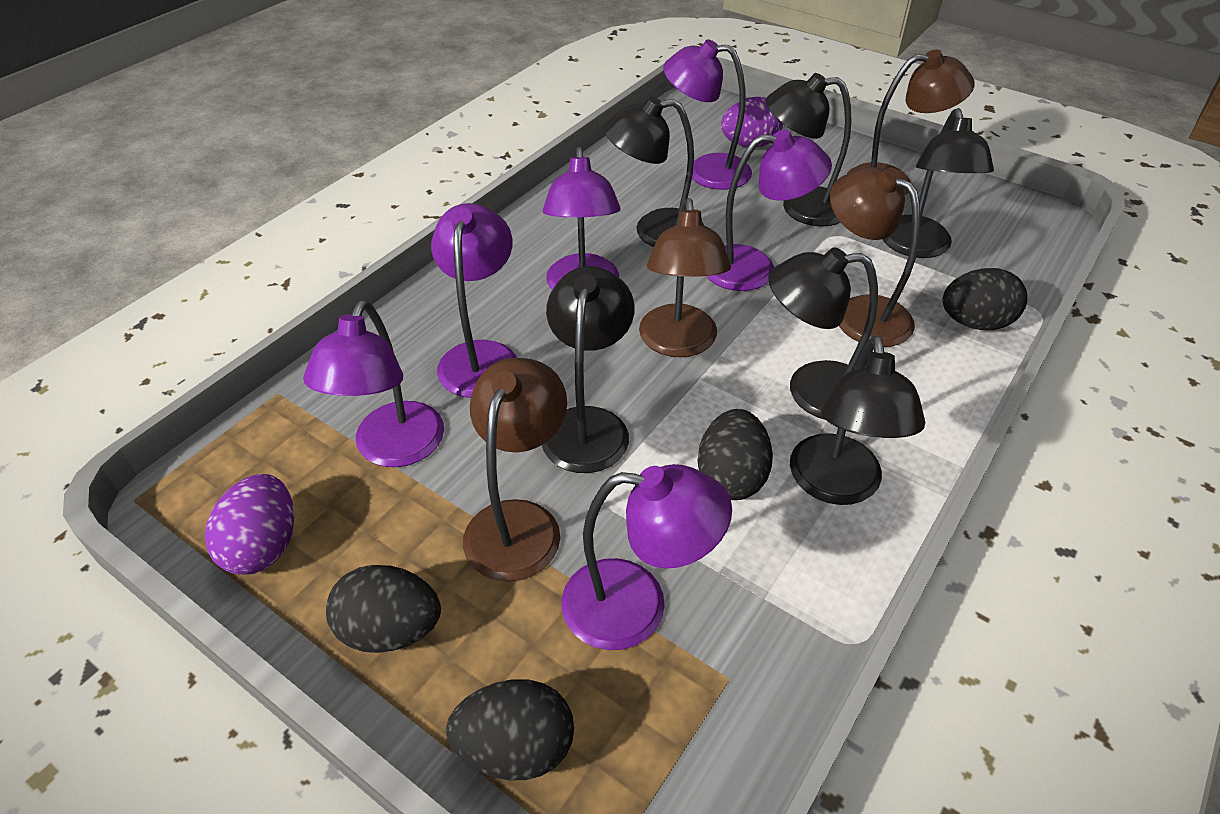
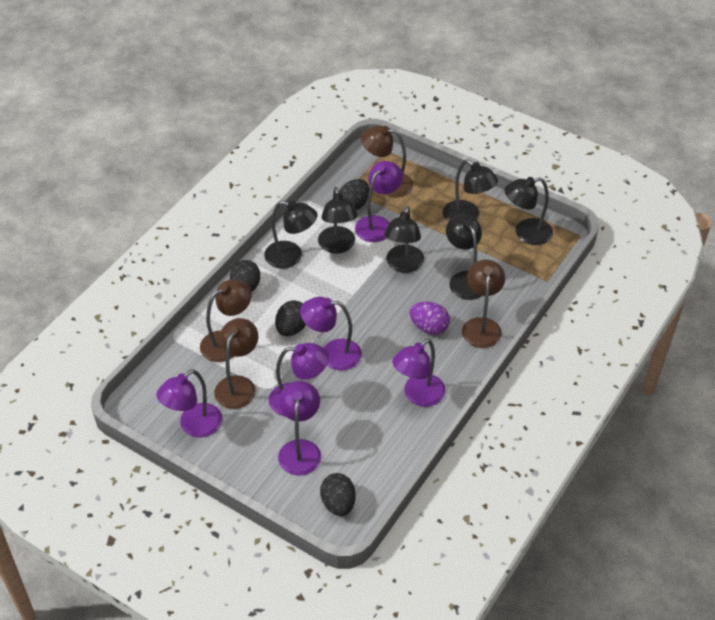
purple egg: 2 -> 1

